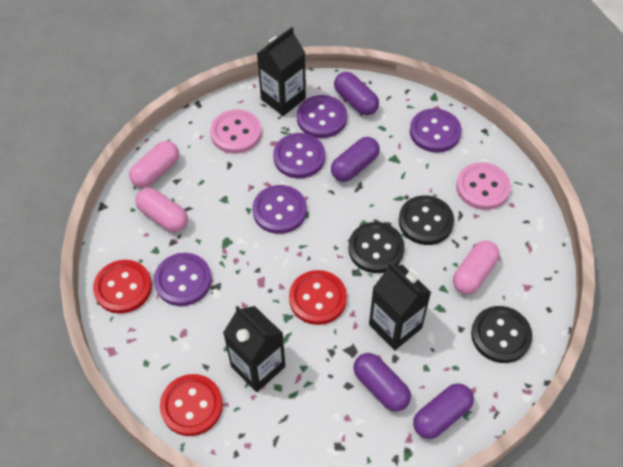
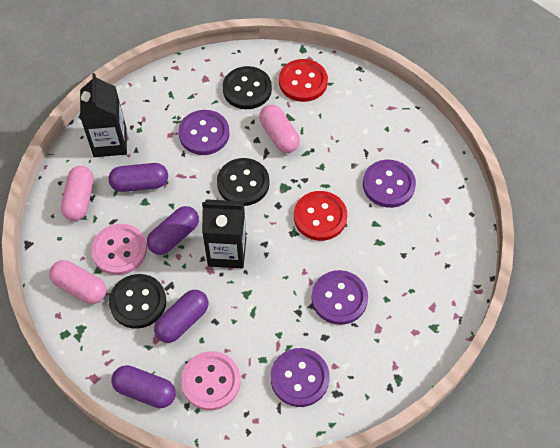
black carton: 3 -> 2
purple button: 5 -> 4
red button: 3 -> 2

